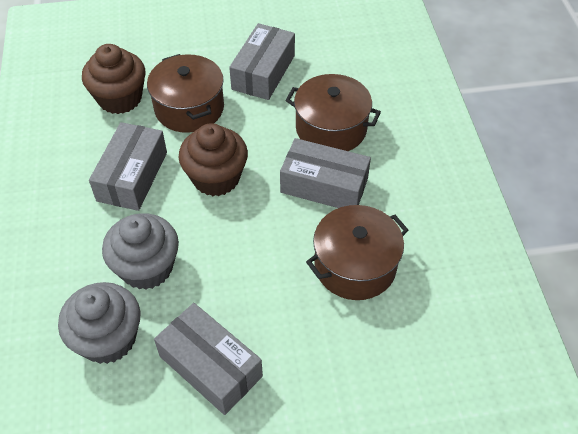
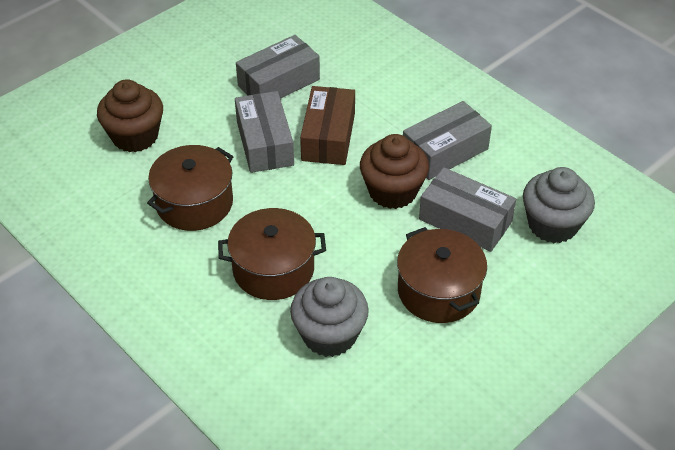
brown box: 0 -> 1

